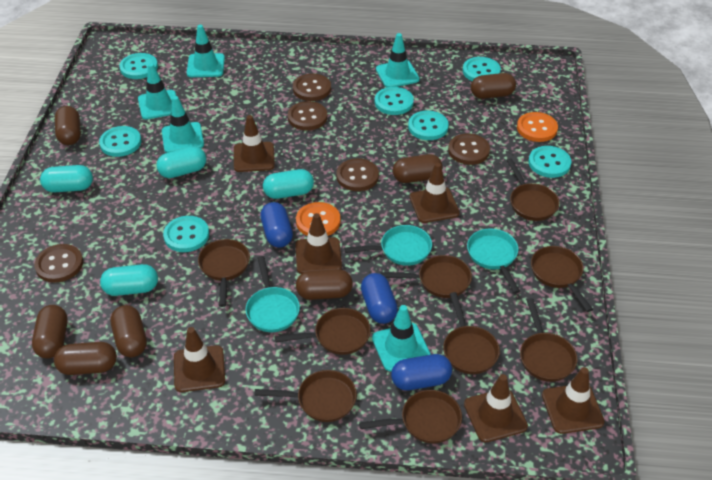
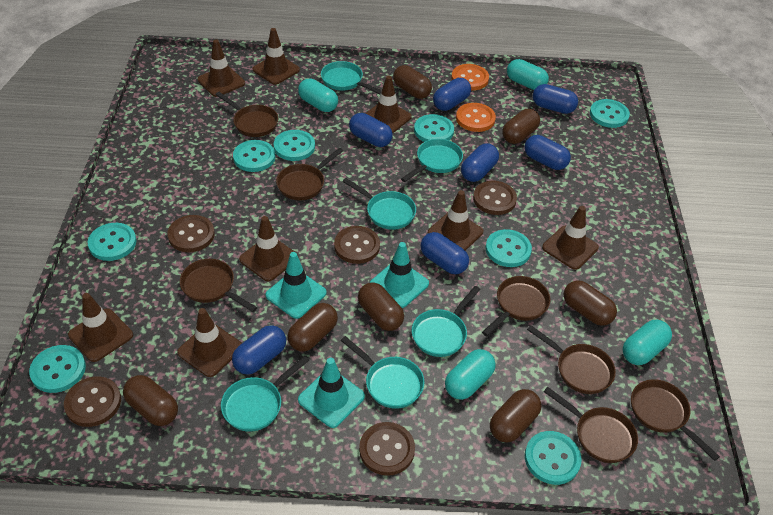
blue capsule: 3 -> 7
brown pan: 9 -> 7
brown traffic cone: 6 -> 8
turquoise button: 7 -> 8
turquoise pan: 3 -> 6
turquoise traffic cone: 5 -> 3

